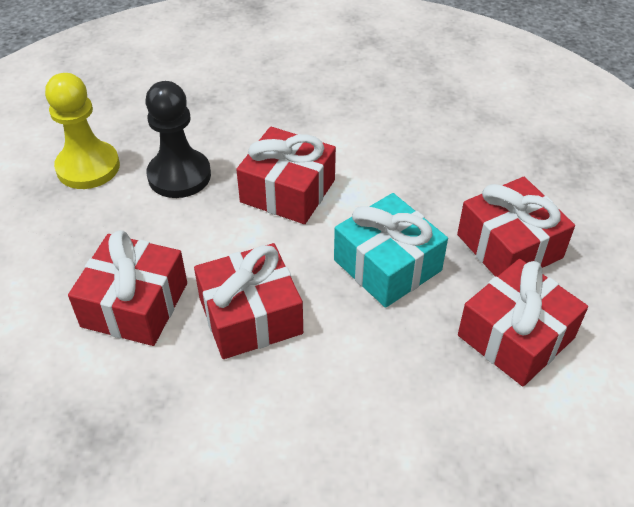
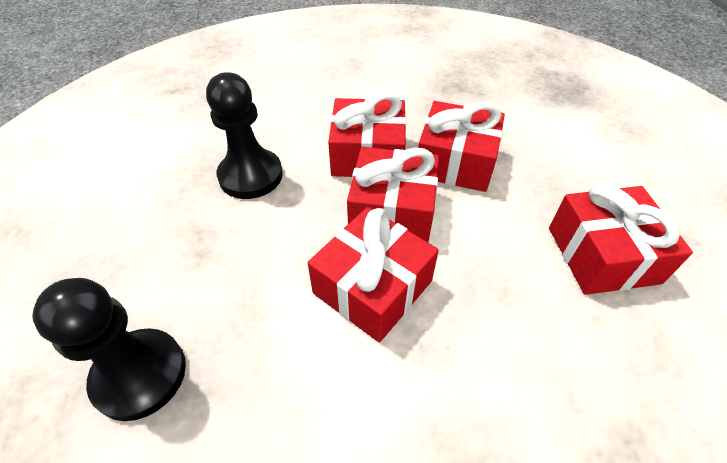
black pawn: 1 -> 2
turquoise gift: 1 -> 0
yellow pawn: 1 -> 0

